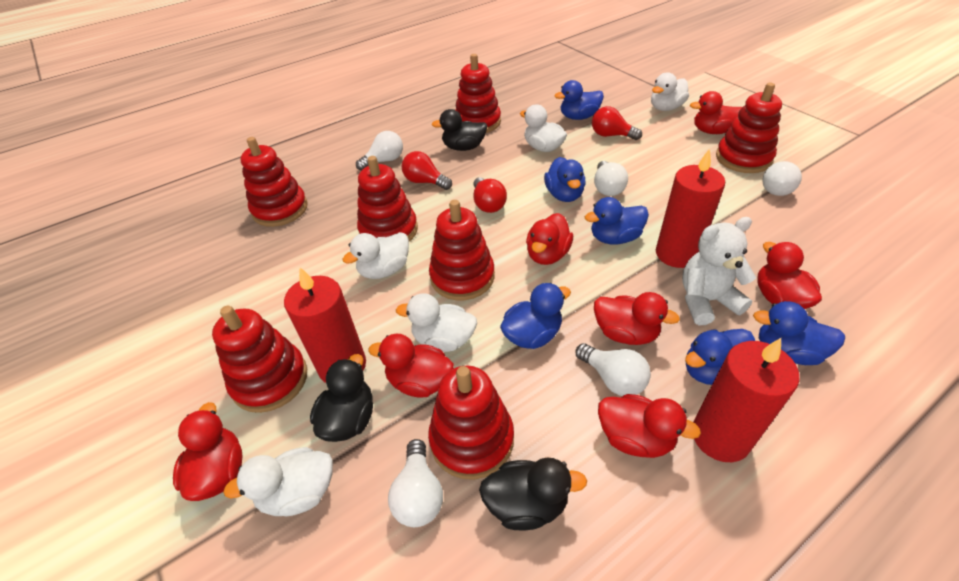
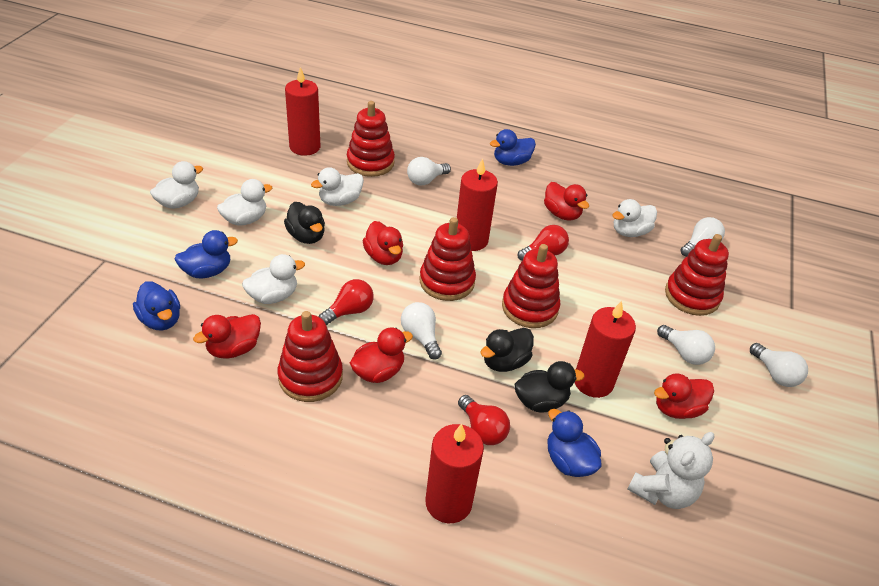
blue duck: 6 -> 4
red candle: 3 -> 4
red duck: 7 -> 5
red stacking toy: 7 -> 5

